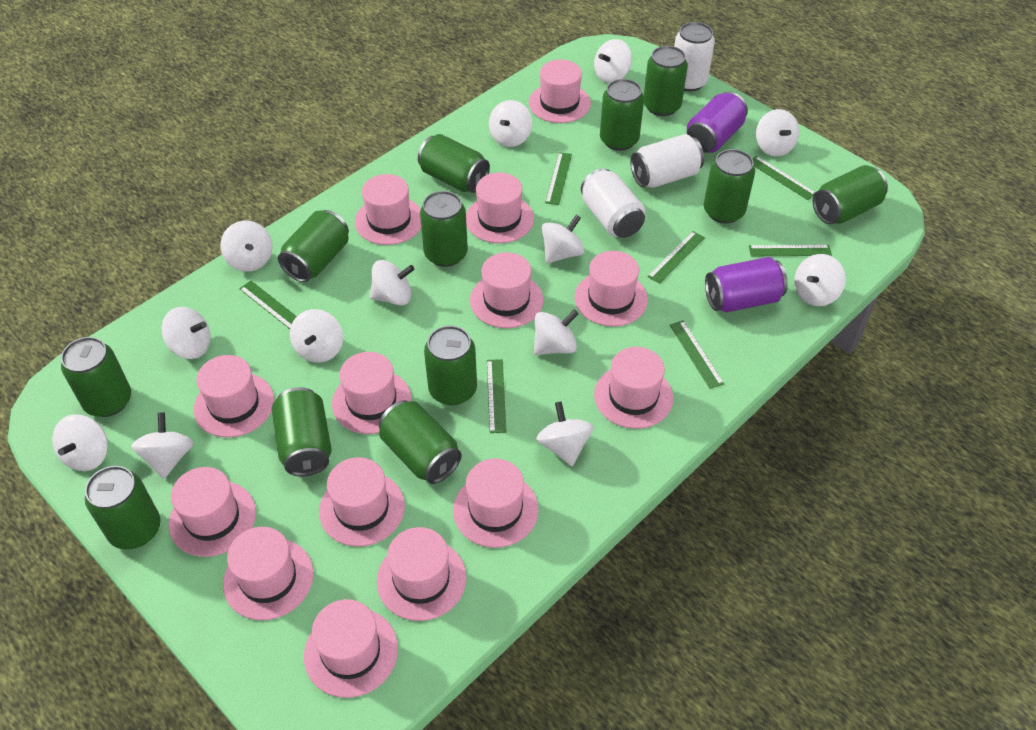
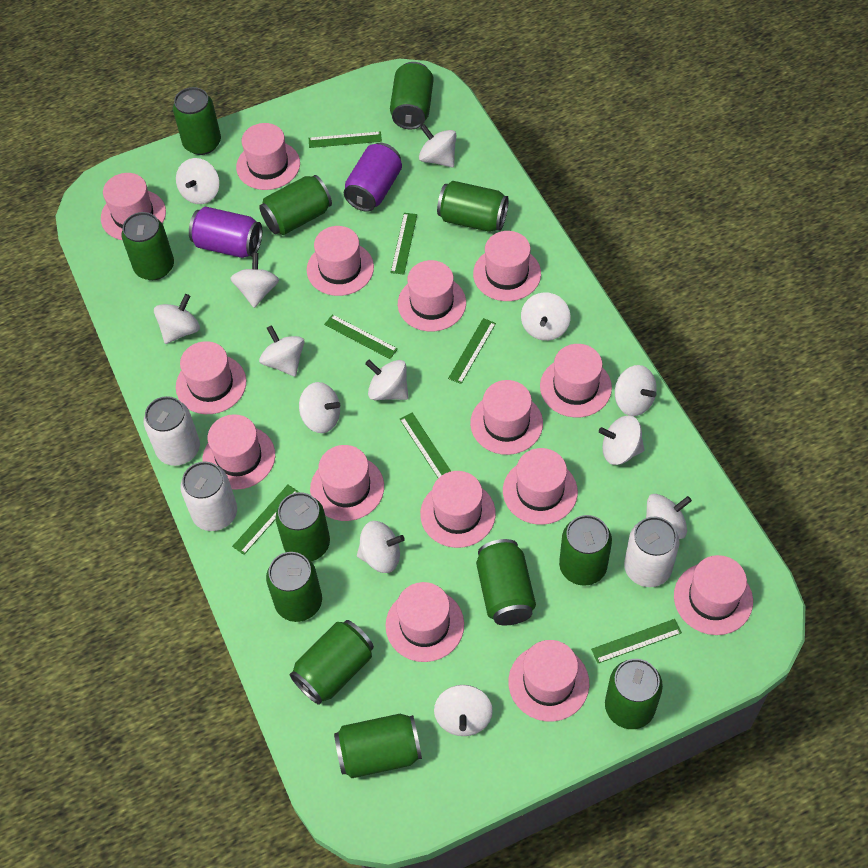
pink hat: 14 -> 15

